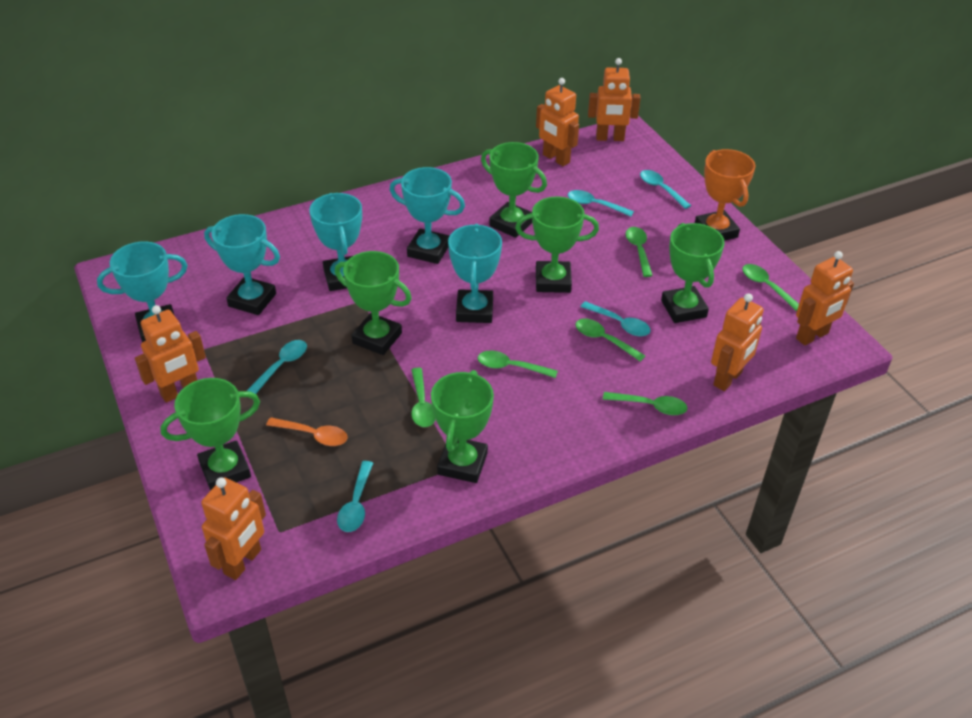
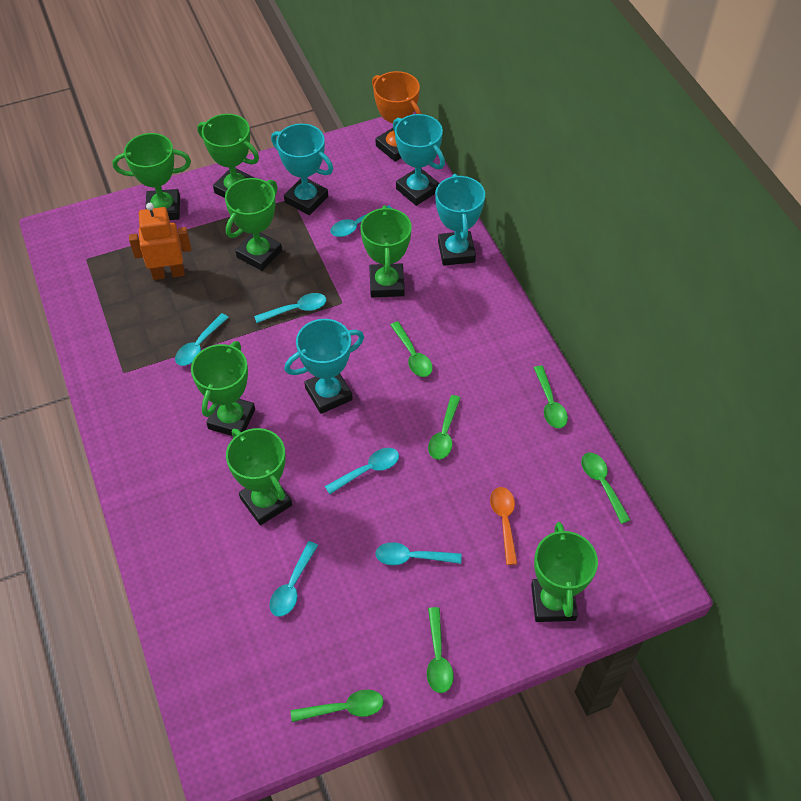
green trophy: 6 -> 7
orange robot: 6 -> 1
turquoise spoon: 5 -> 6
turquoise trophy: 5 -> 4

